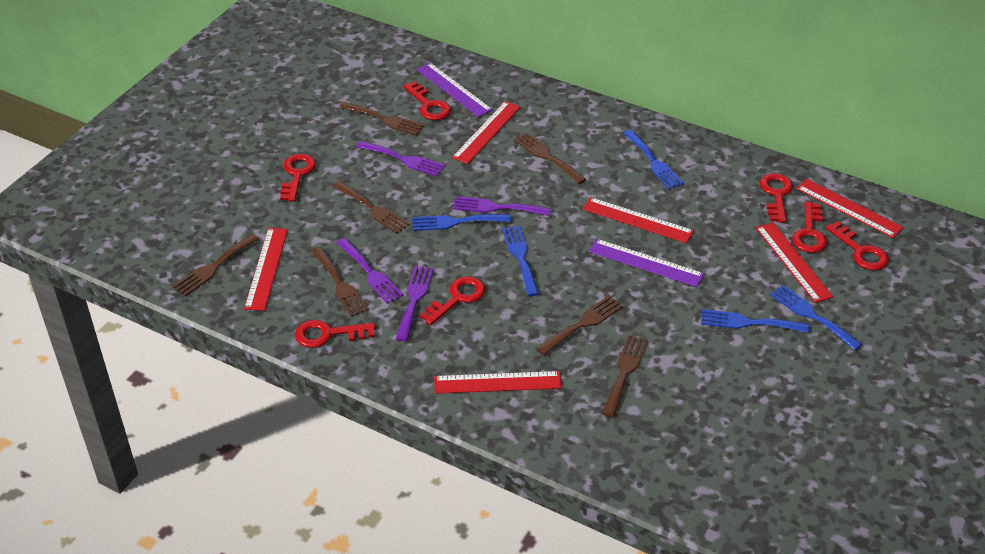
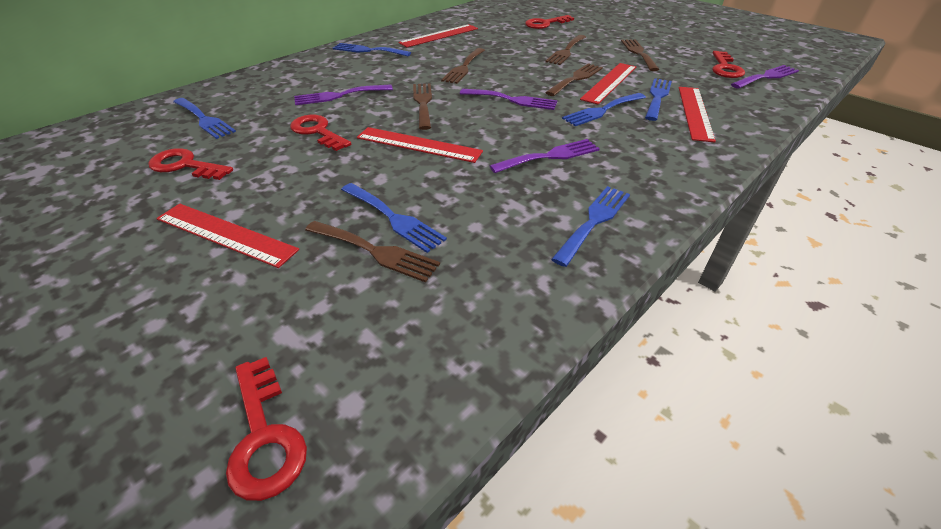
blue fork: 5 -> 6
brown fork: 7 -> 6
purple ruler: 2 -> 0
red key: 7 -> 5
red ruler: 6 -> 5

